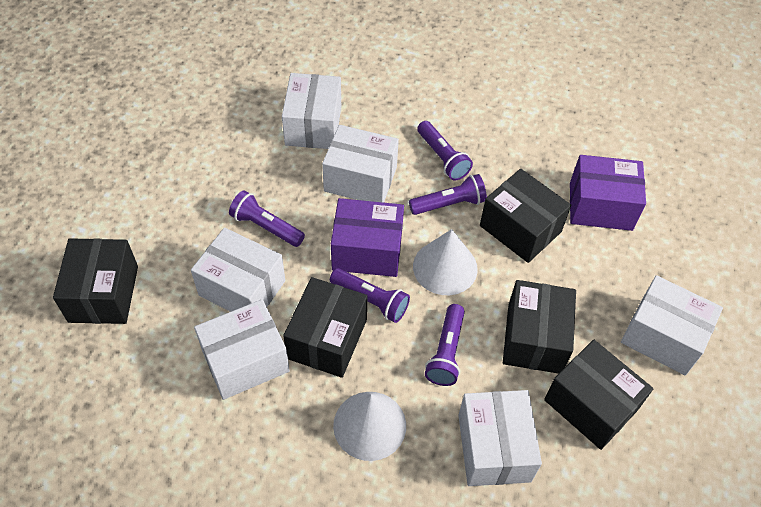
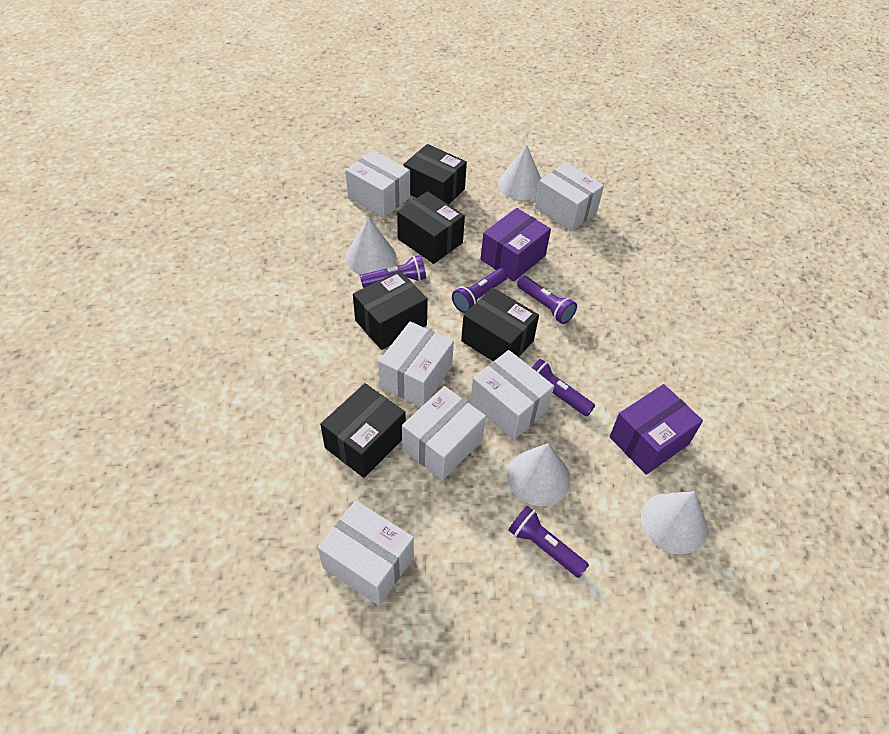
white cone: 2 -> 4

